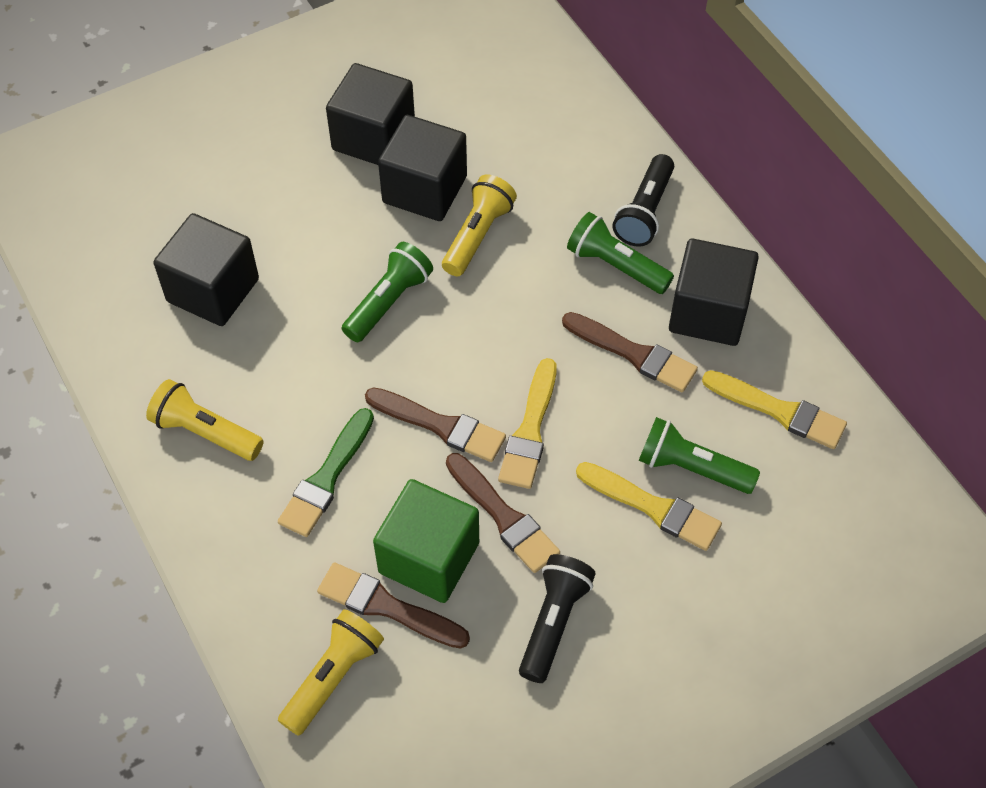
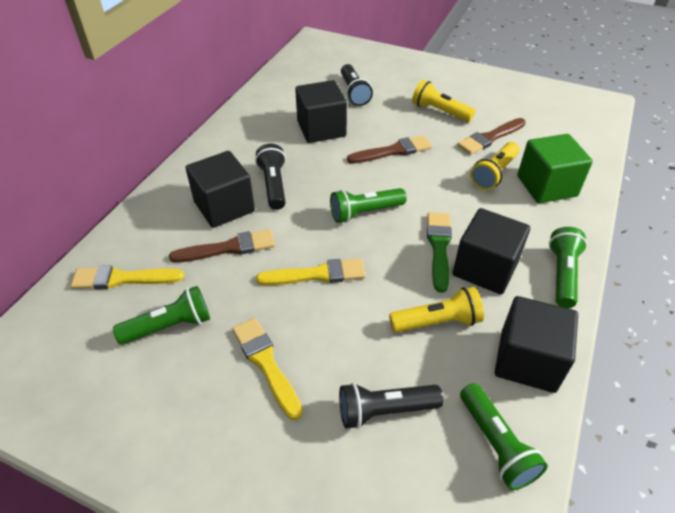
black flashlight: 2 -> 3
brown brush: 4 -> 3
green flashlight: 3 -> 4

